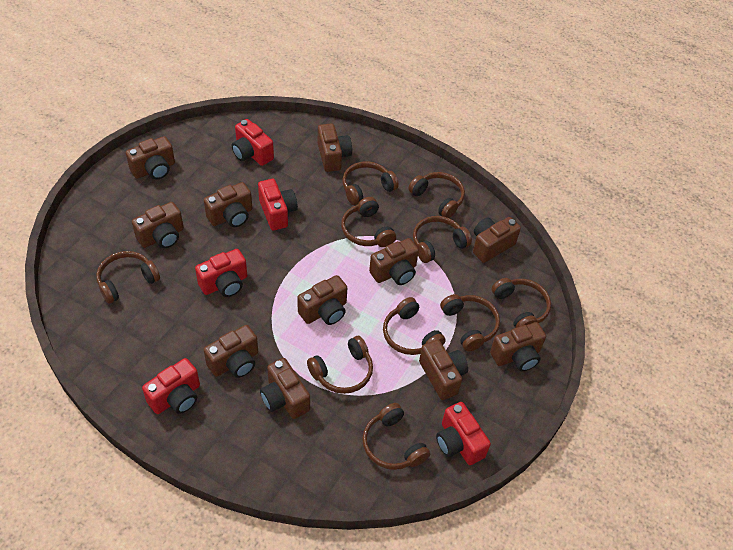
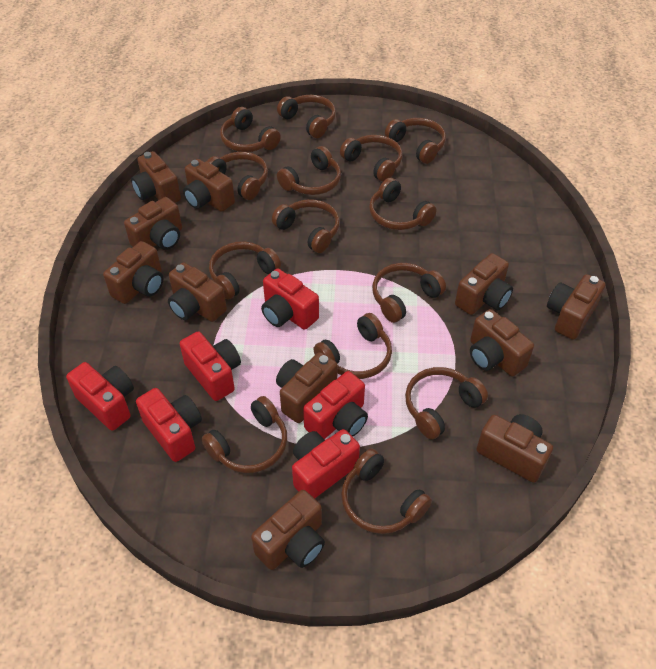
brown headphones: 10 -> 14
red camera: 5 -> 6

